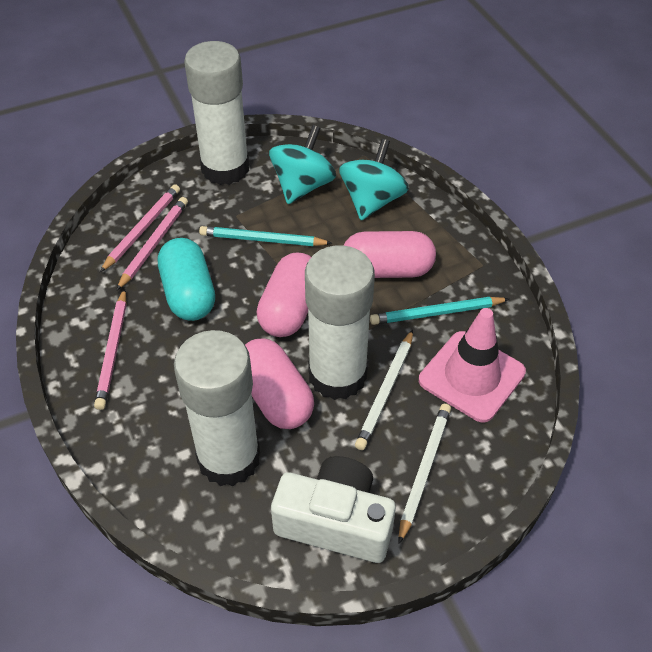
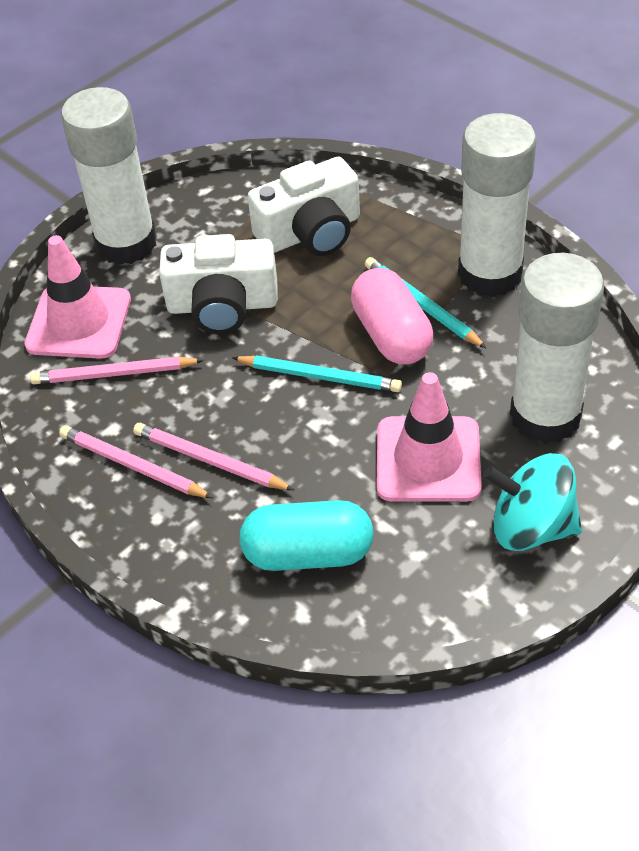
pink capsule: 3 -> 1
pink traffic cone: 1 -> 2
turquoise spinning top: 2 -> 1
white camera: 1 -> 2
white pencil: 2 -> 0

